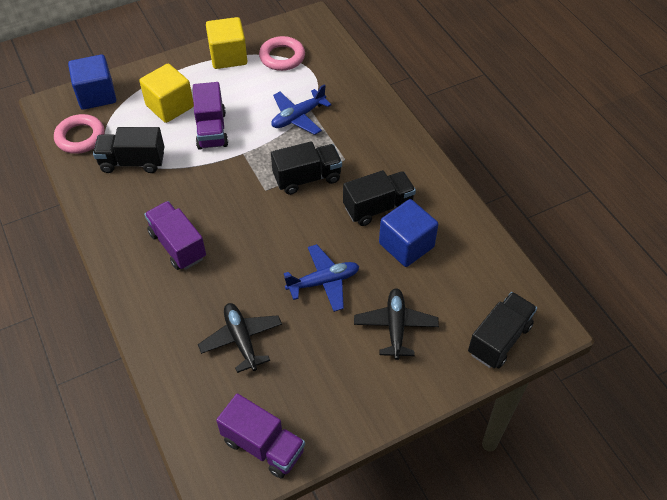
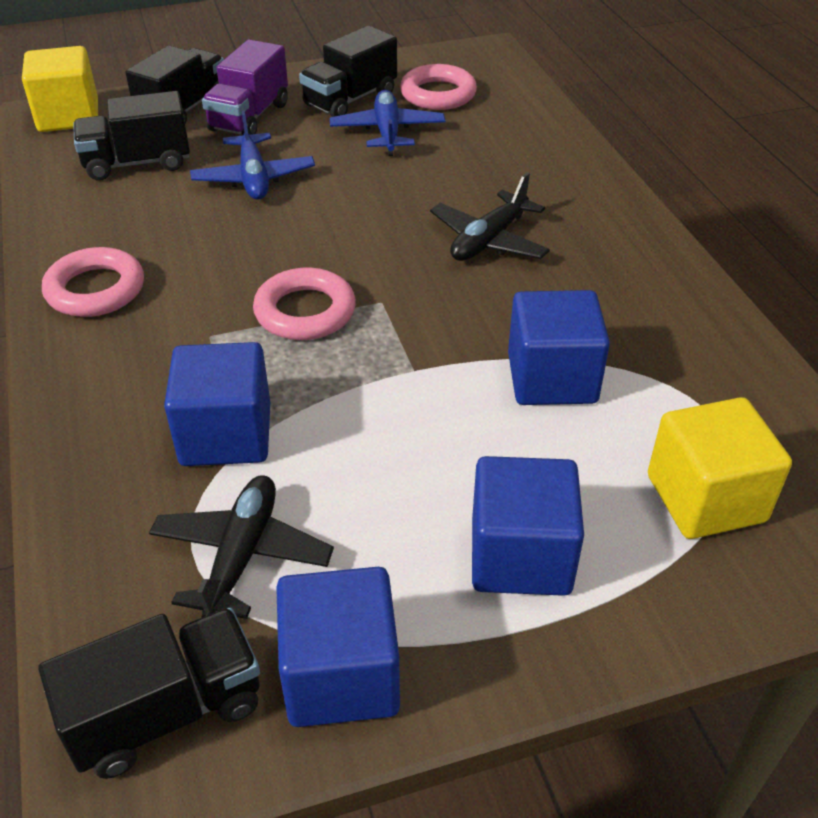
blue cube: 2 -> 4
pink ring: 2 -> 3
purple truck: 3 -> 1

